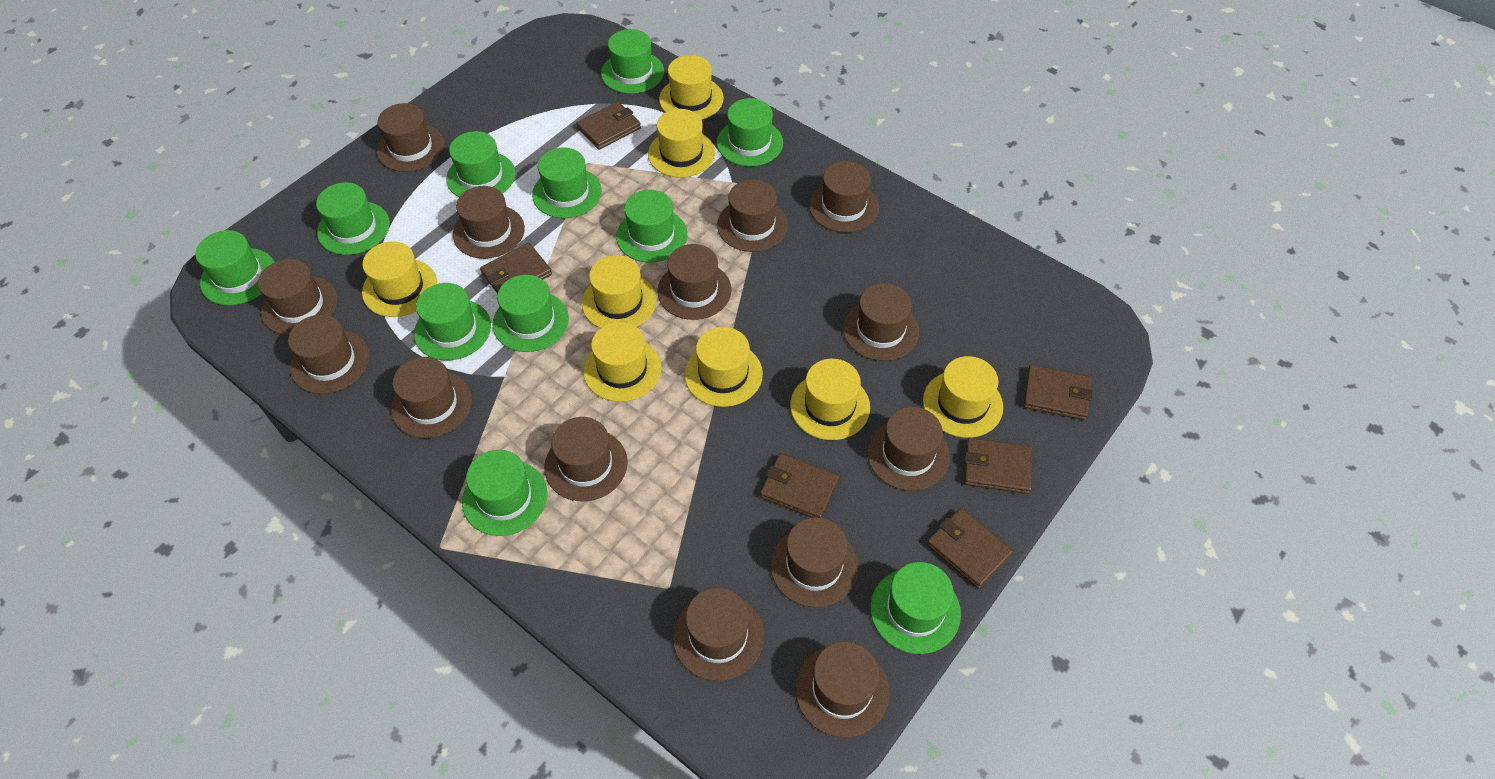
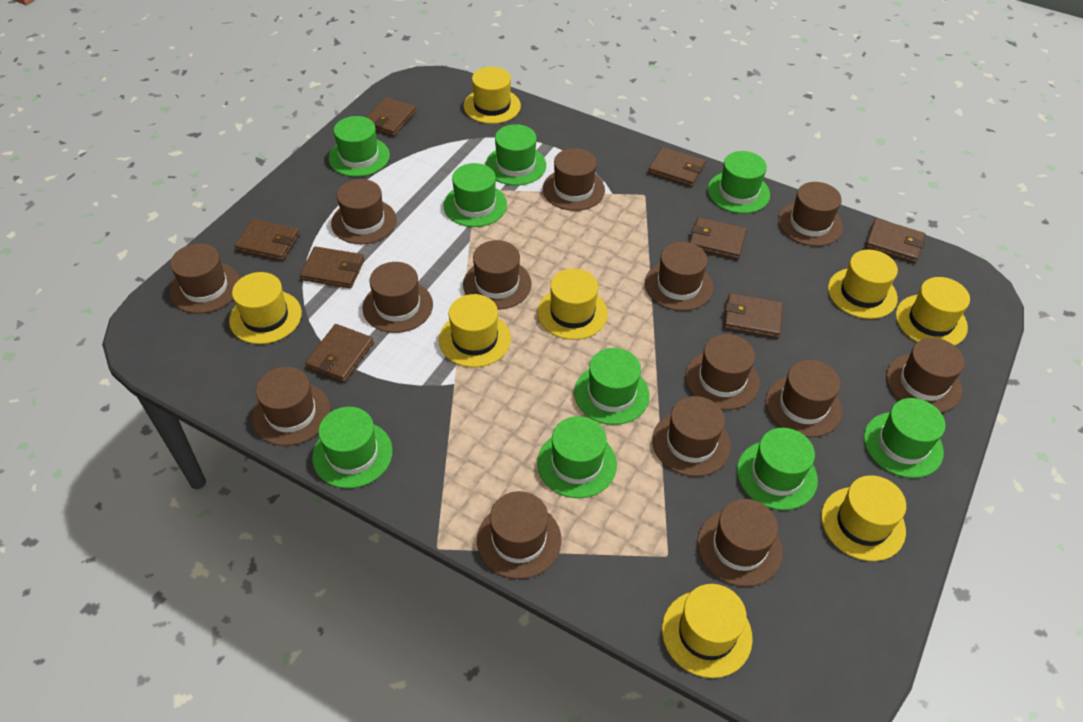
brown wallet: 6 -> 8
green hat: 11 -> 9

